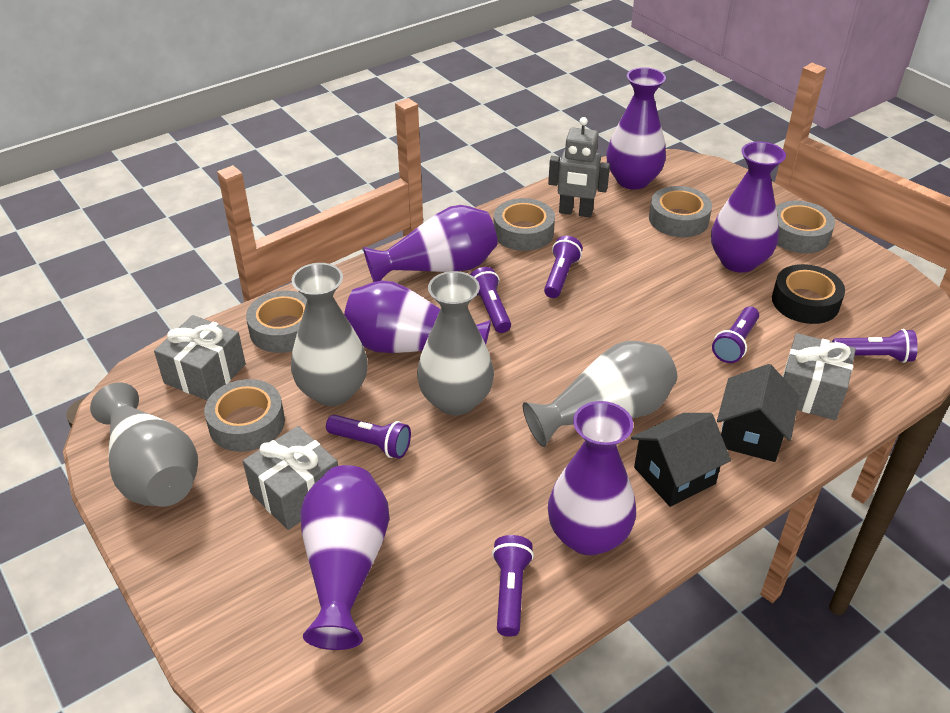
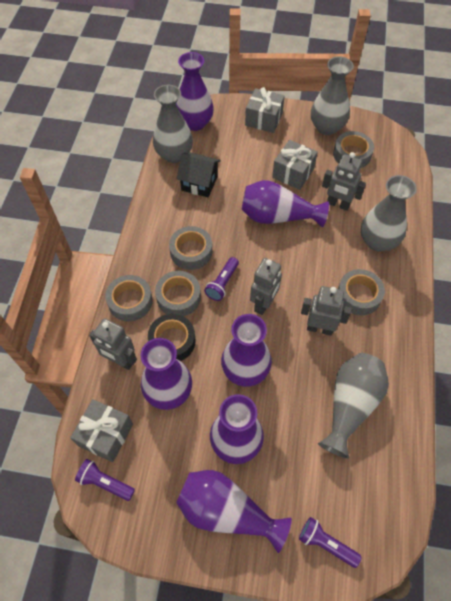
black house: 2 -> 1
grey robot: 1 -> 4
purple flashlight: 6 -> 3

